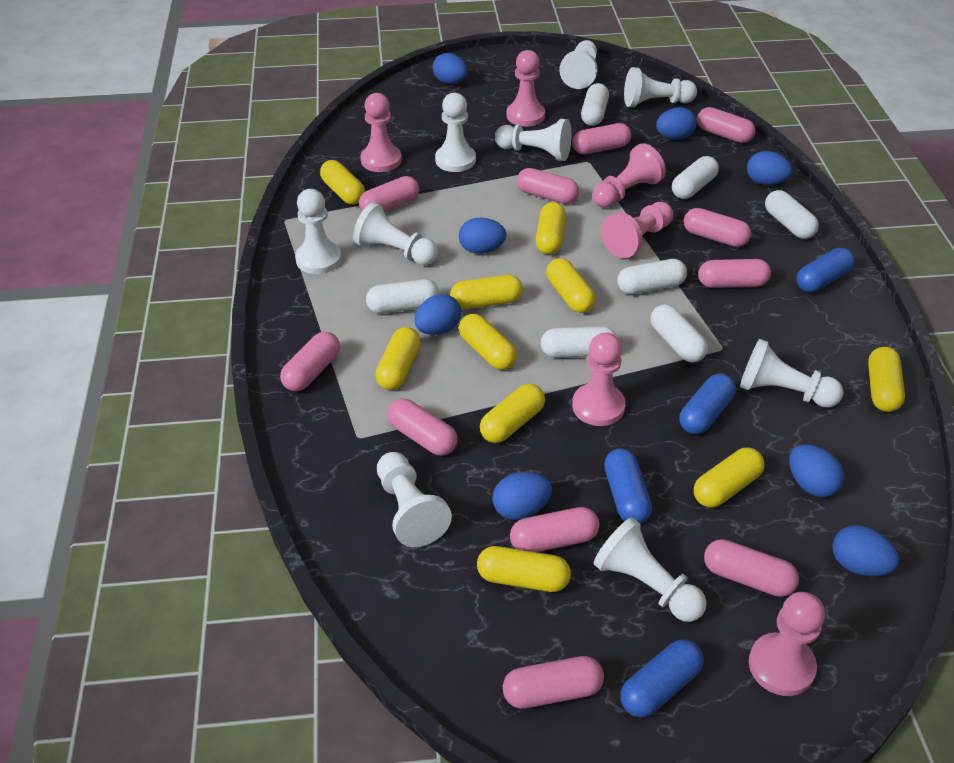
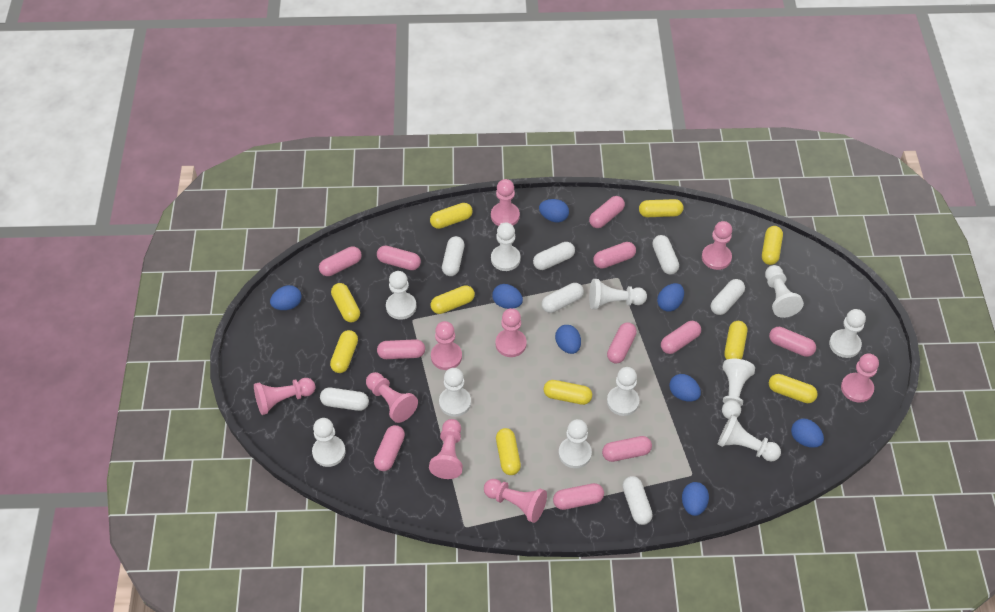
blue capsule: 4 -> 0
pink pawn: 6 -> 9
white pawn: 9 -> 11

